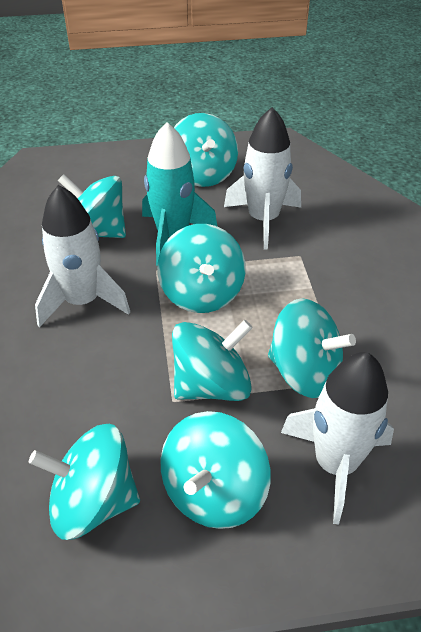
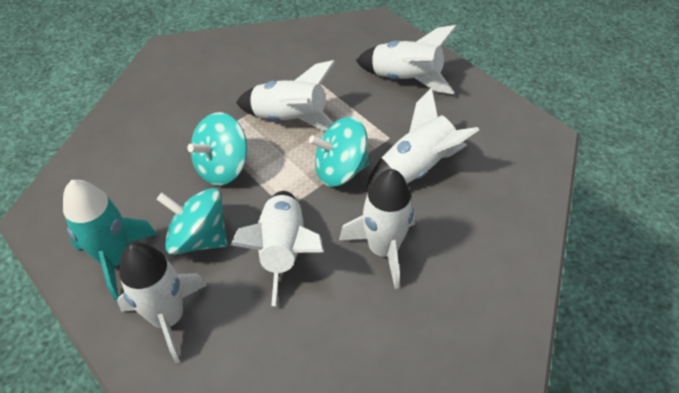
turquoise spinning top: 7 -> 3
white rocket: 3 -> 6

